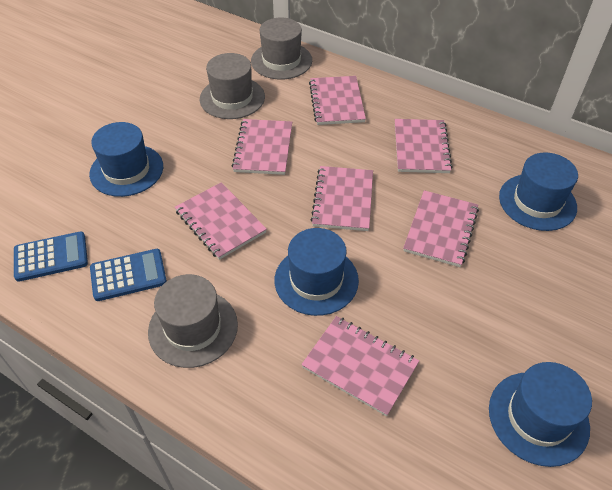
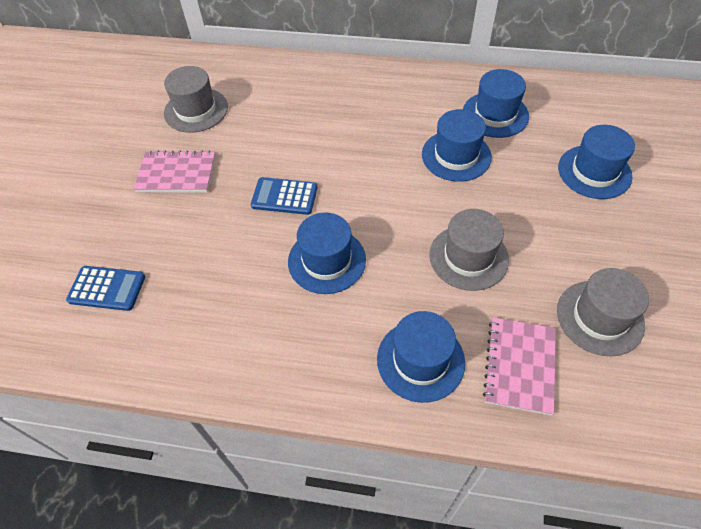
blue hat: 4 -> 5
pink notebook: 7 -> 2

